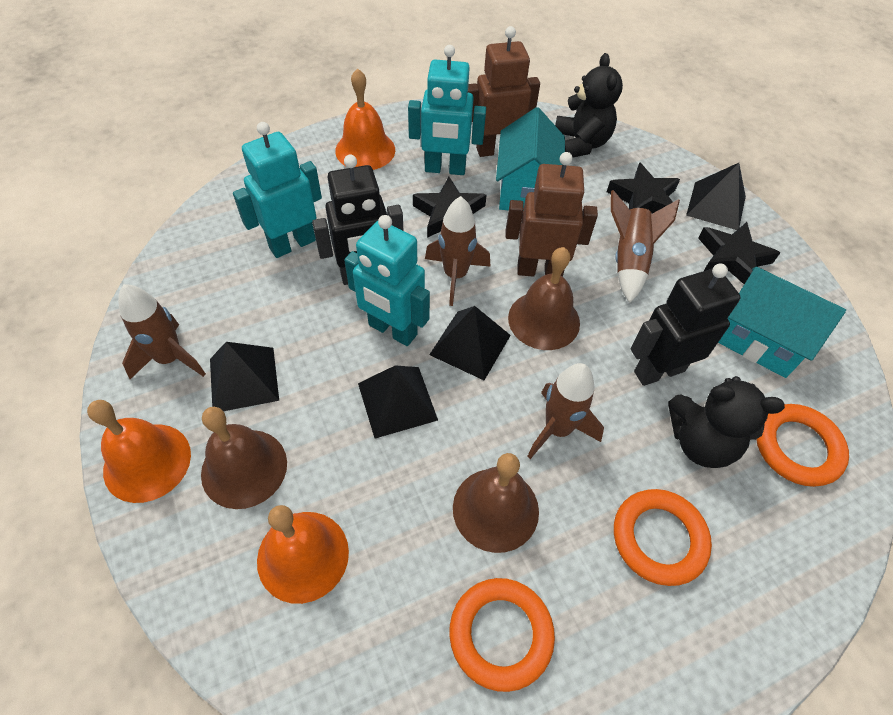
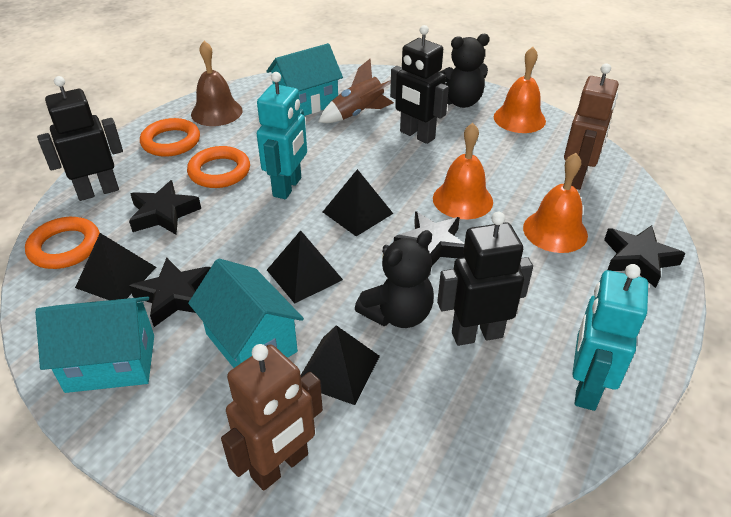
black robot: 2 -> 3
black star: 3 -> 4
brown bell: 3 -> 1
brown rocket: 4 -> 1
turquoise house: 2 -> 3
turquoise robot: 3 -> 2

